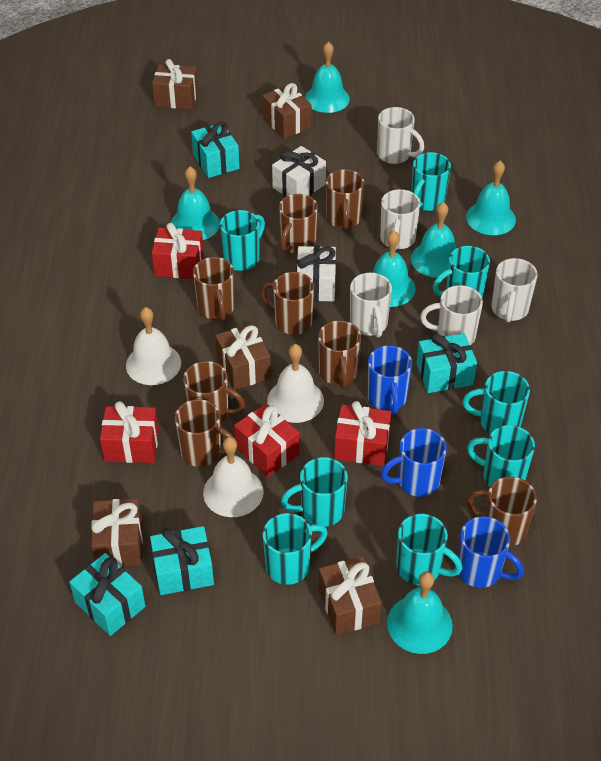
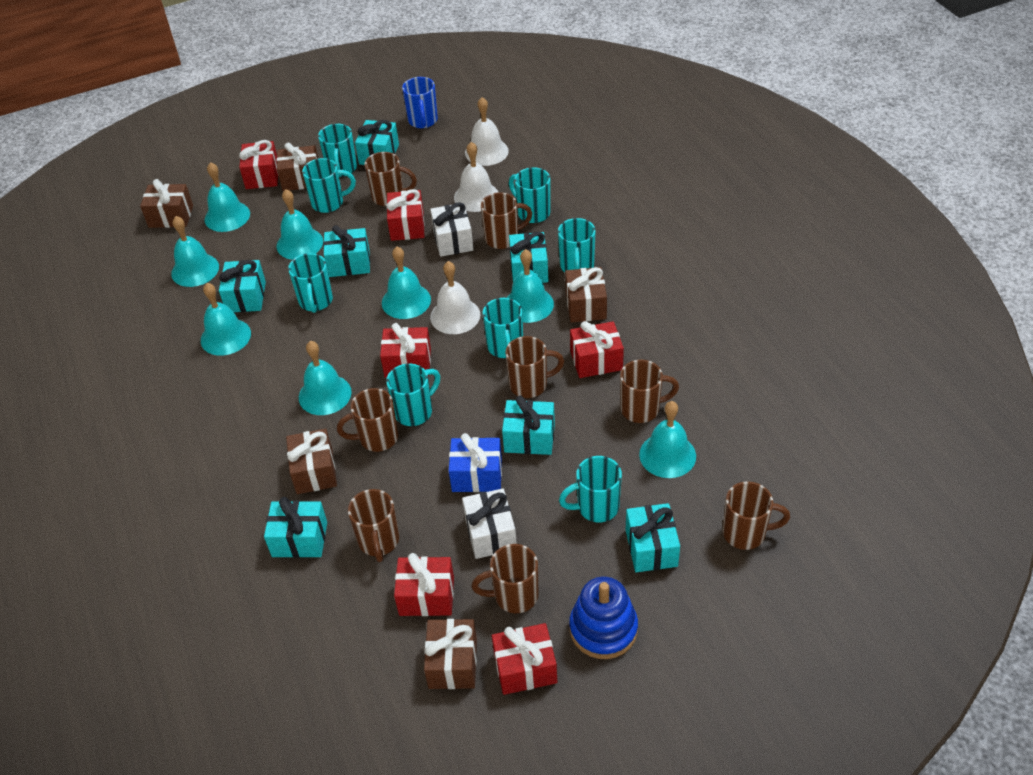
blue gift: 0 -> 1
blue mug: 3 -> 1
blue stacking toy: 0 -> 1
red gift: 4 -> 6
turquoise bell: 6 -> 8
turquoise gift: 4 -> 7
white mug: 5 -> 0

